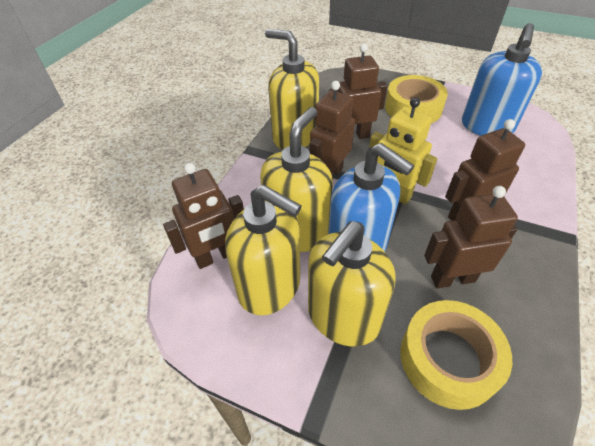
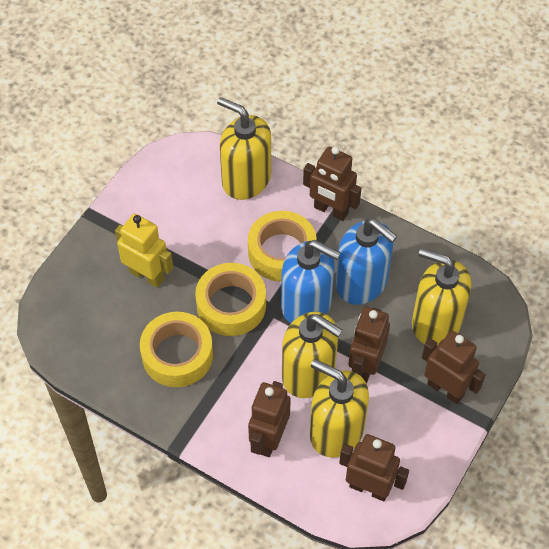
yellow tape: 2 -> 3

